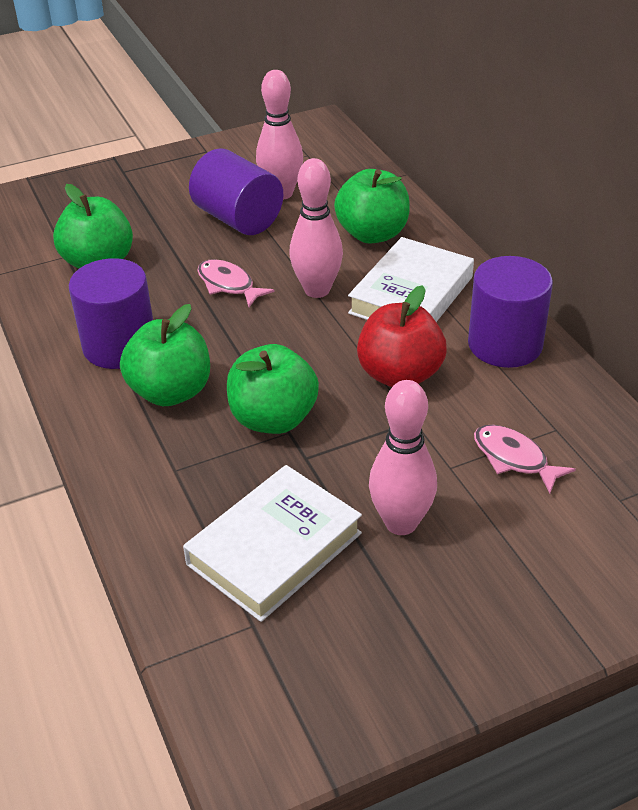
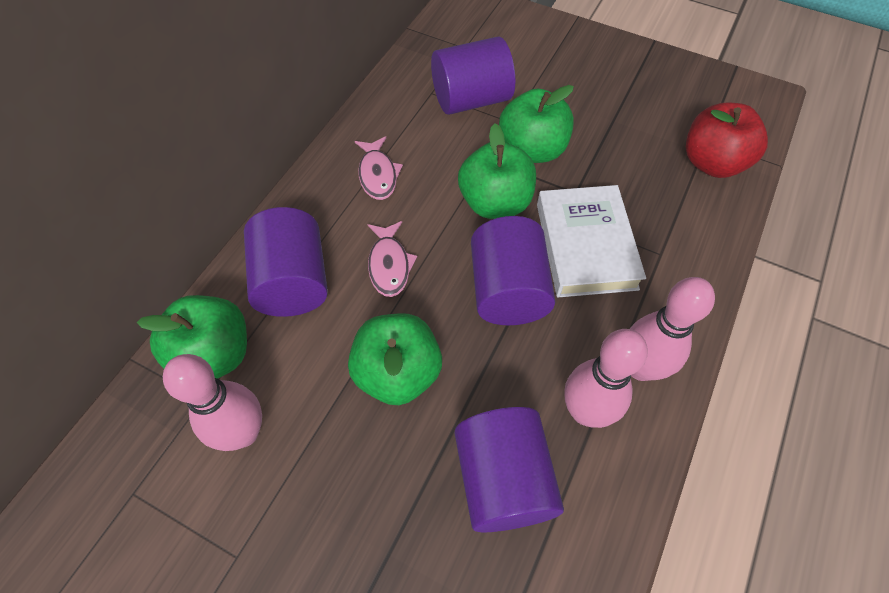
purple cylinder: 3 -> 4
white book: 2 -> 1

